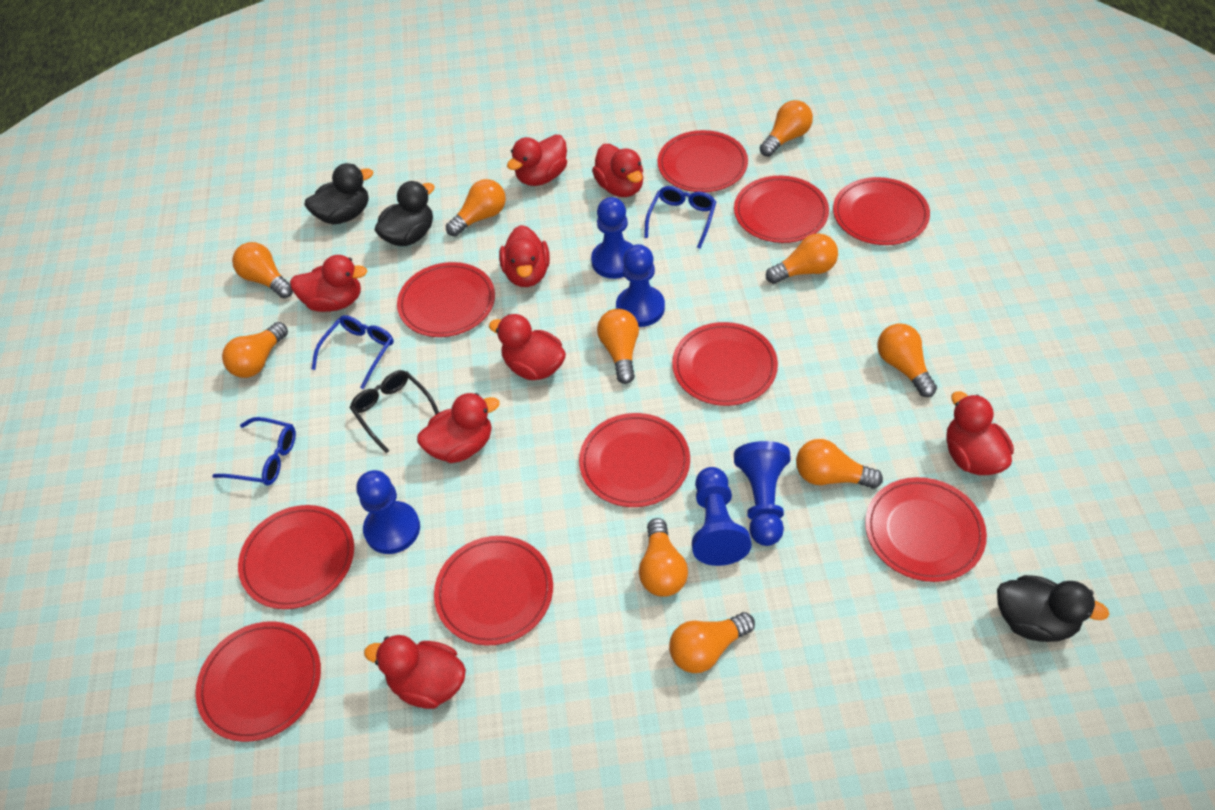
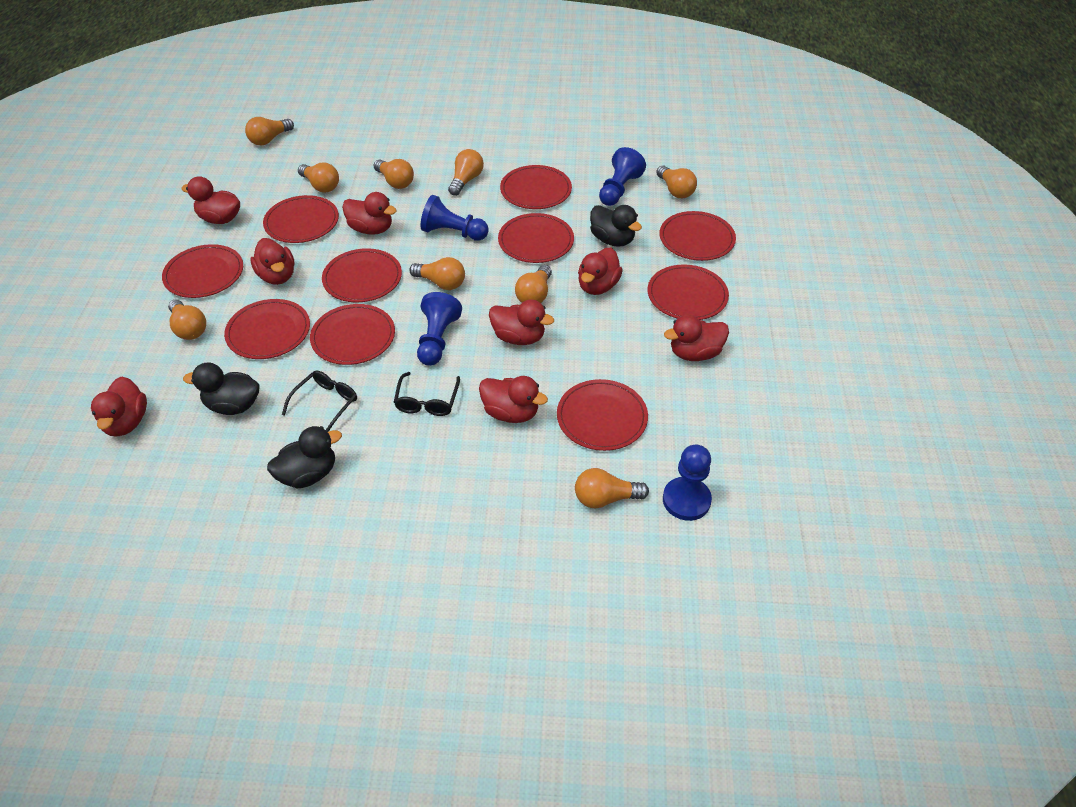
black glasses: 1 -> 2
blue glasses: 3 -> 0
blue pawn: 5 -> 4
orange light bulb: 10 -> 9

